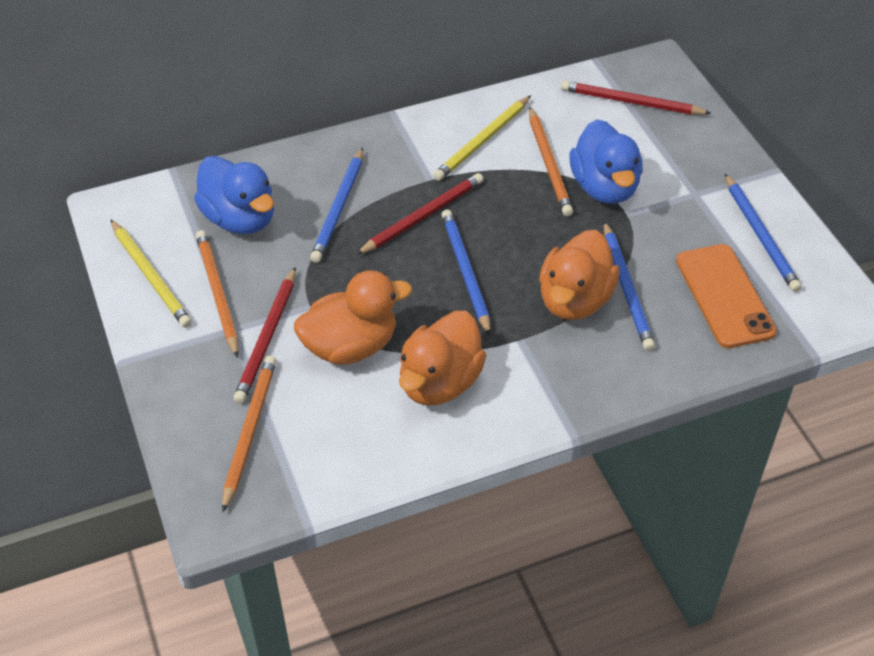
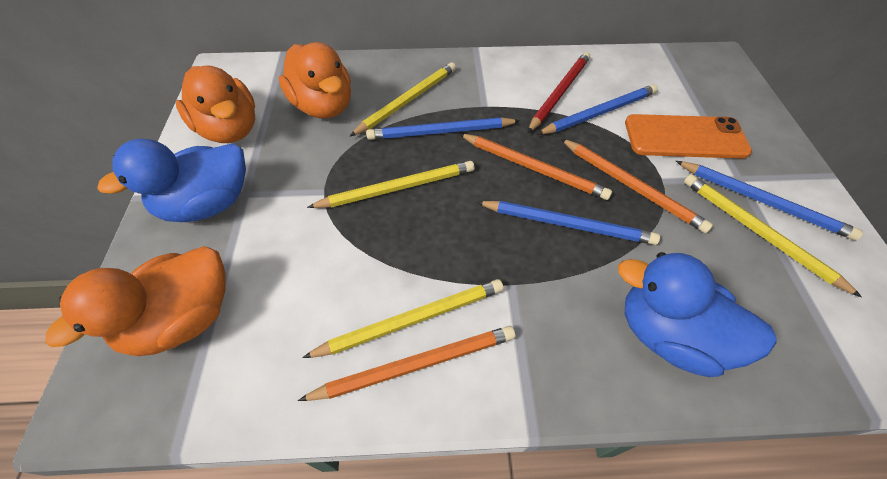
red pencil: 3 -> 1
yellow pencil: 2 -> 4

